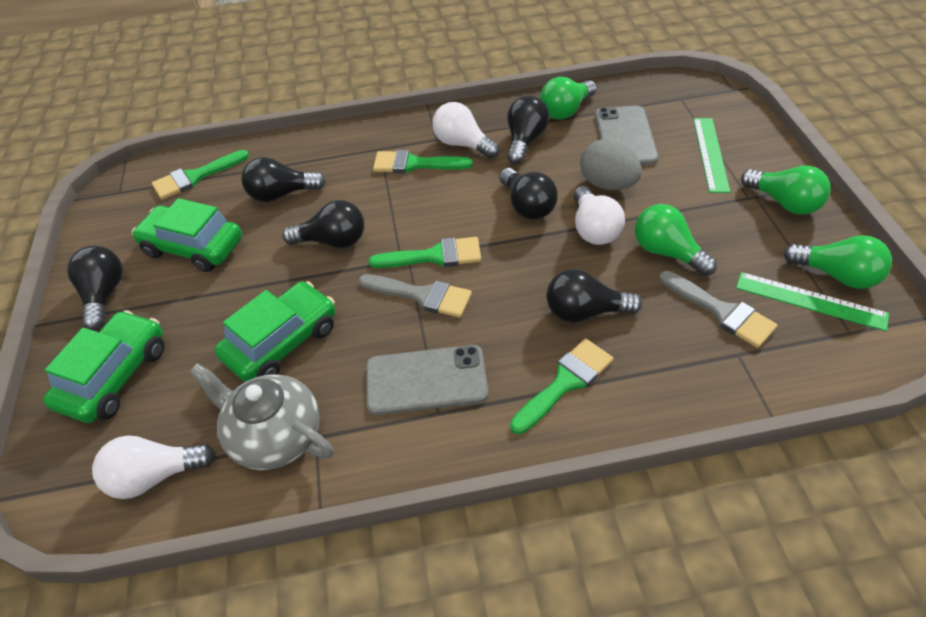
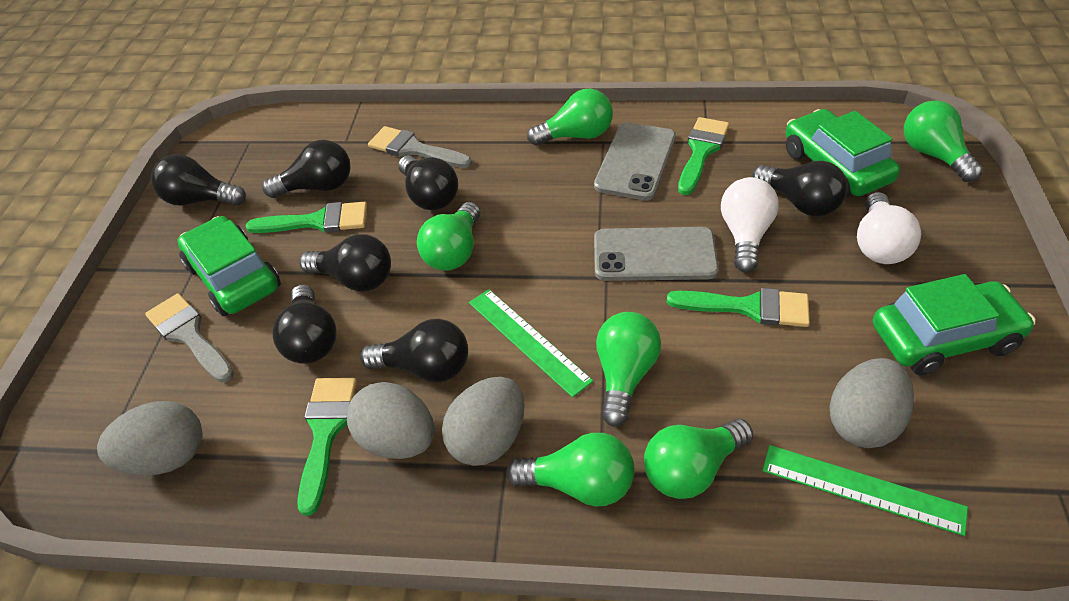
black light bulb: 6 -> 7
green light bulb: 4 -> 6
grey egg: 1 -> 4
grey teapot: 1 -> 0
white light bulb: 3 -> 2

